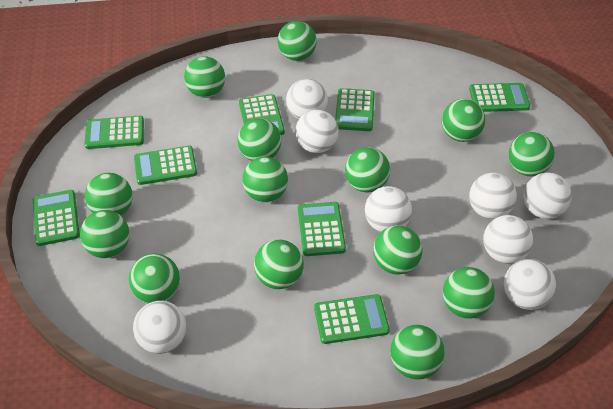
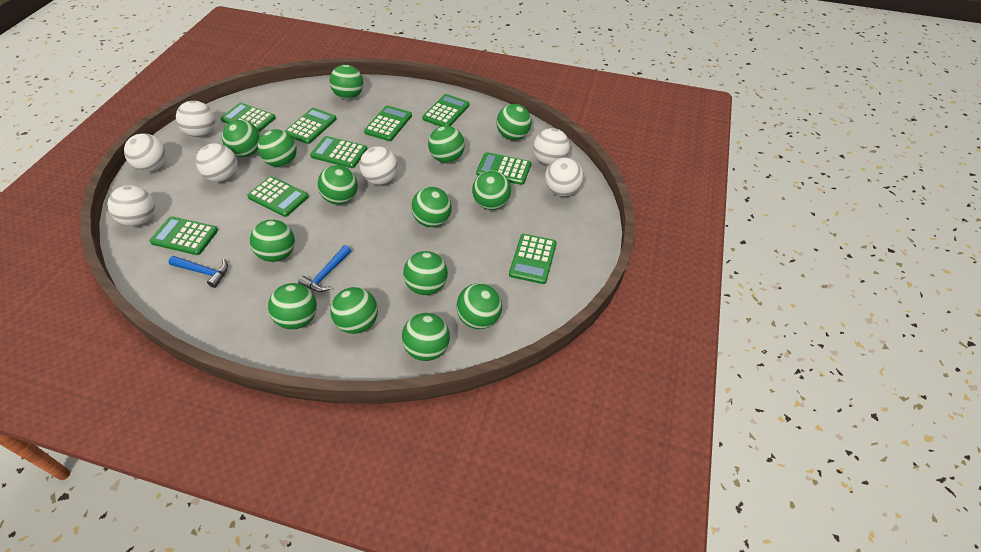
blue hammer: 0 -> 2
green calculator: 8 -> 9
white ball: 8 -> 7

